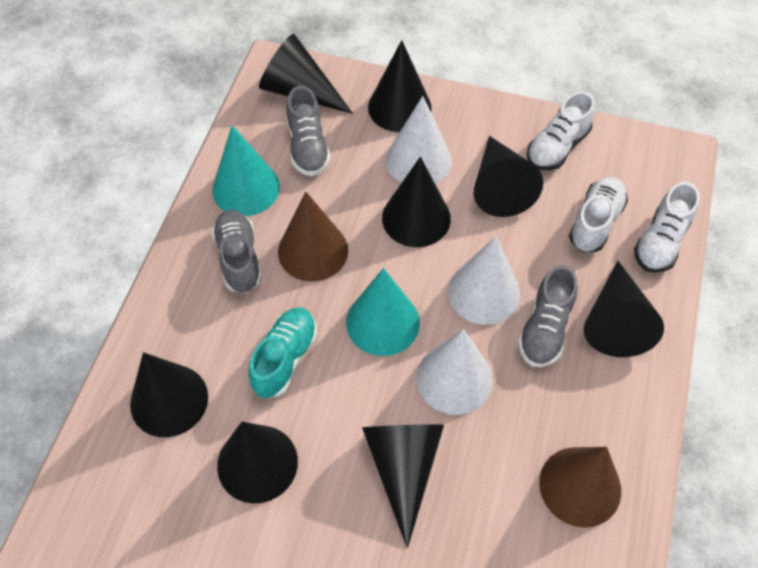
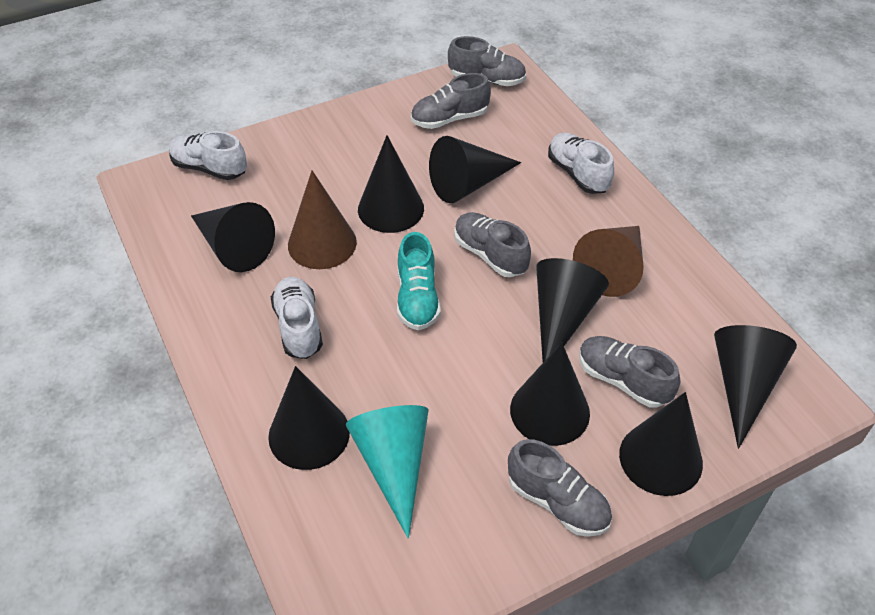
grey shoe: 3 -> 5
turquoise cone: 2 -> 1
white cone: 3 -> 0

